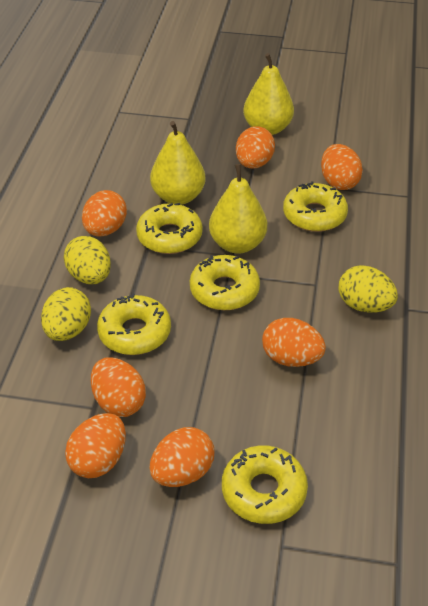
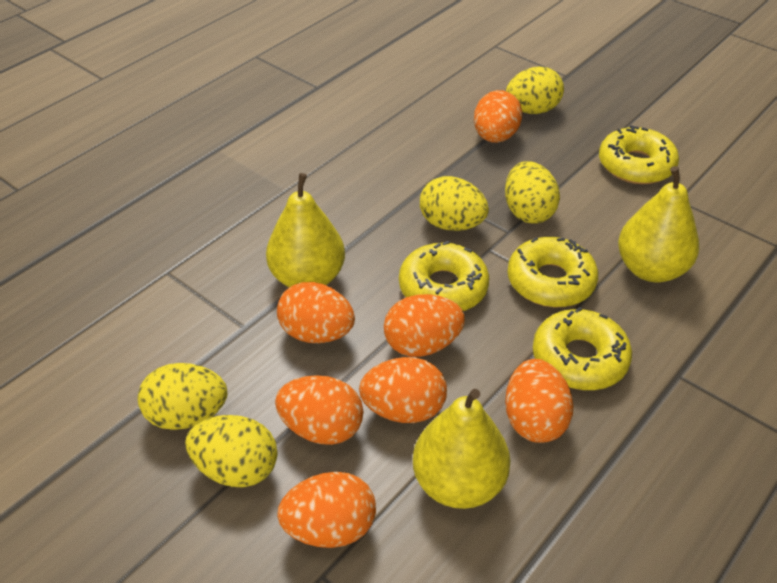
yellow donut: 5 -> 4
yellow egg: 3 -> 5

